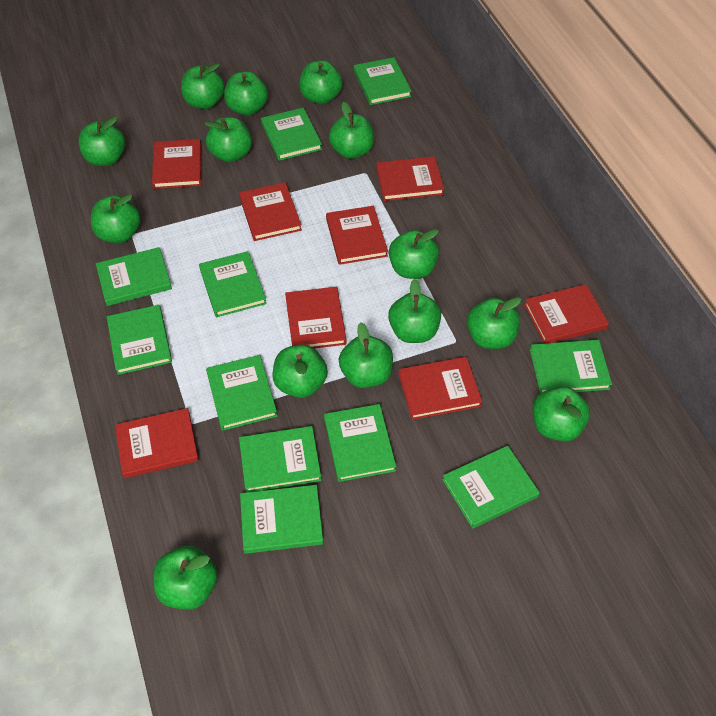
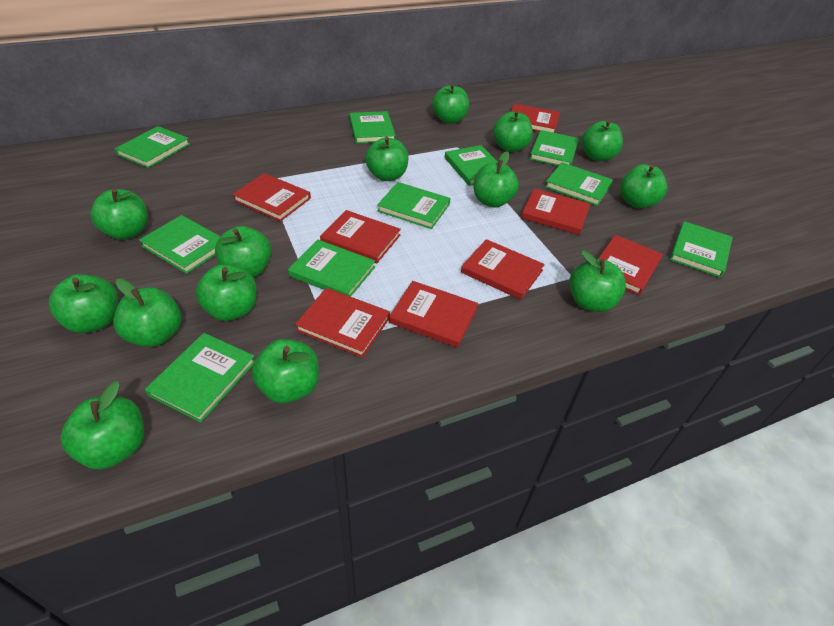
green book: 11 -> 10

